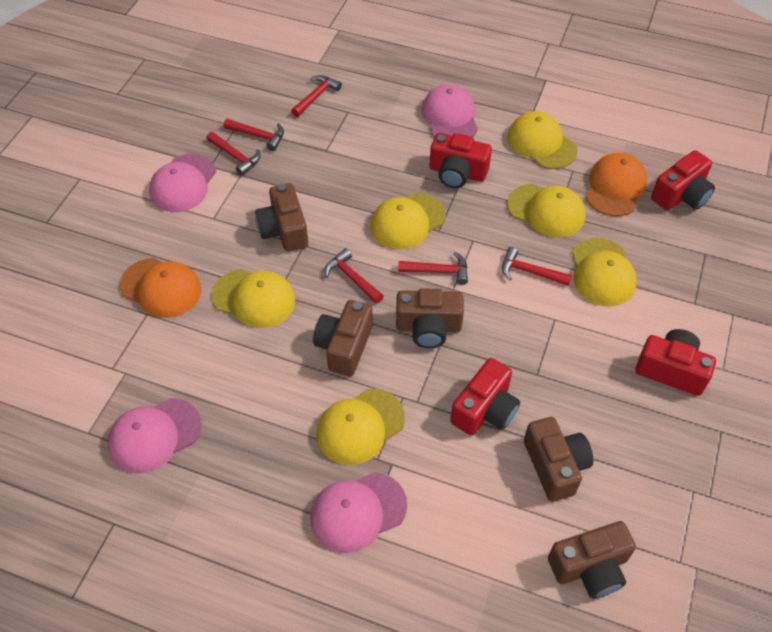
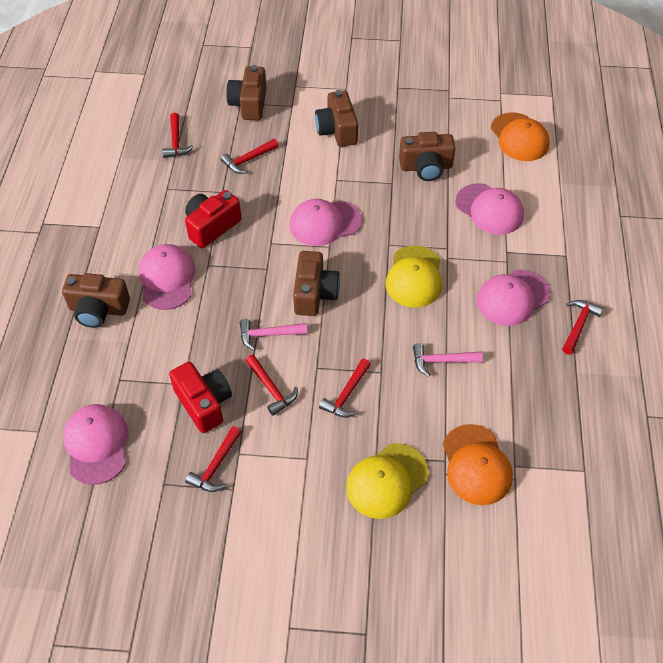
pink cap: 4 -> 5
pink hammer: 0 -> 2
red camera: 4 -> 2
yellow cap: 6 -> 2

